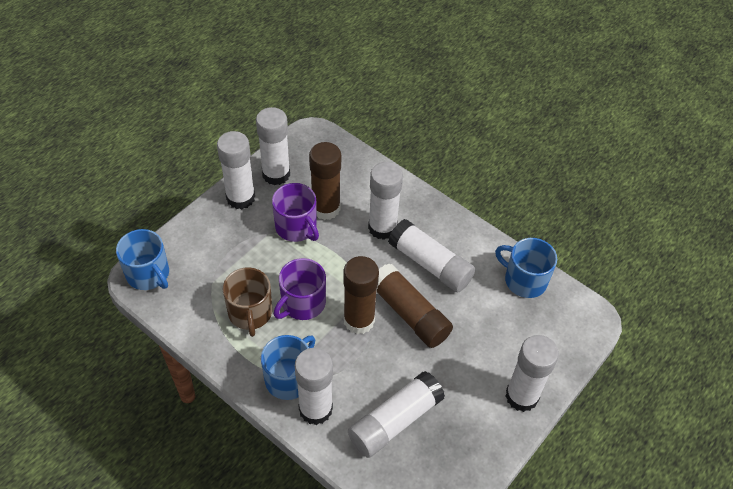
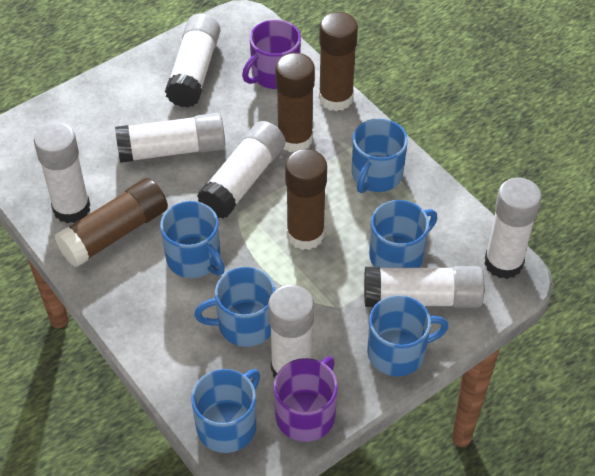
blue mug: 3 -> 6
brown glue stick: 3 -> 4
brown mug: 1 -> 0

